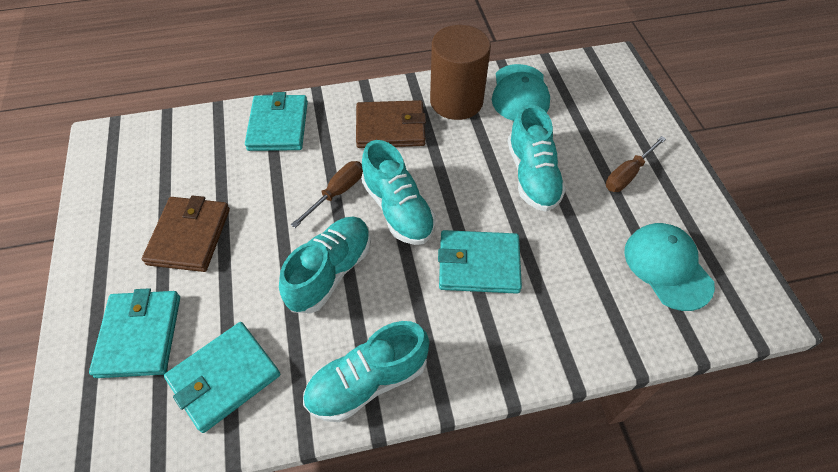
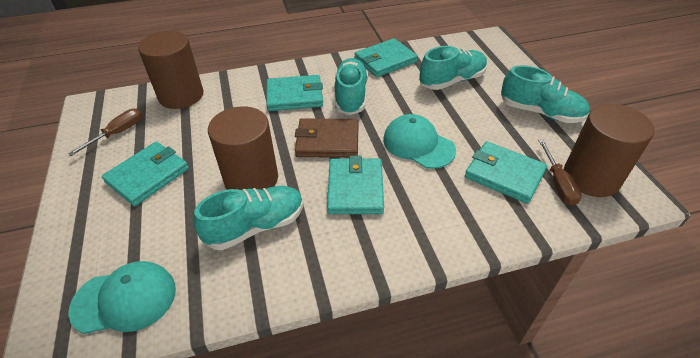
brown cylinder: 1 -> 3
brown wallet: 2 -> 1
turquoise wallet: 4 -> 5

